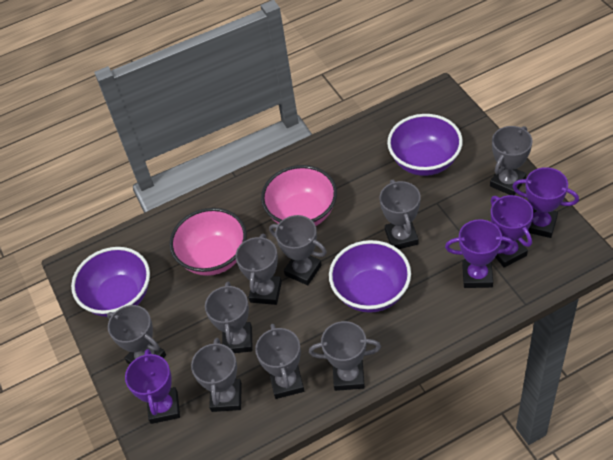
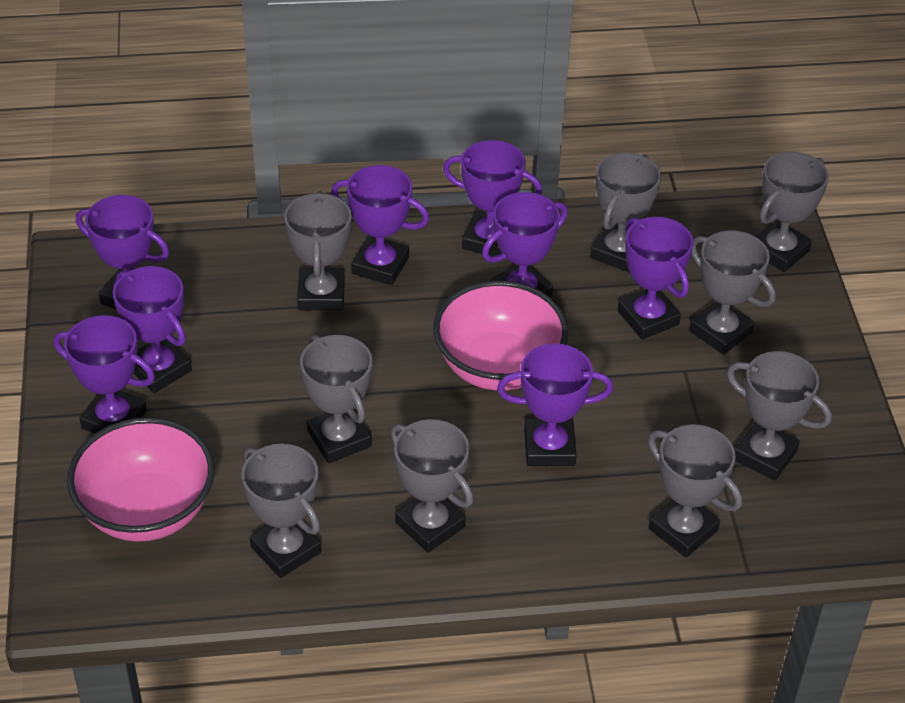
purple bowl: 3 -> 0
purple trophy: 4 -> 8

